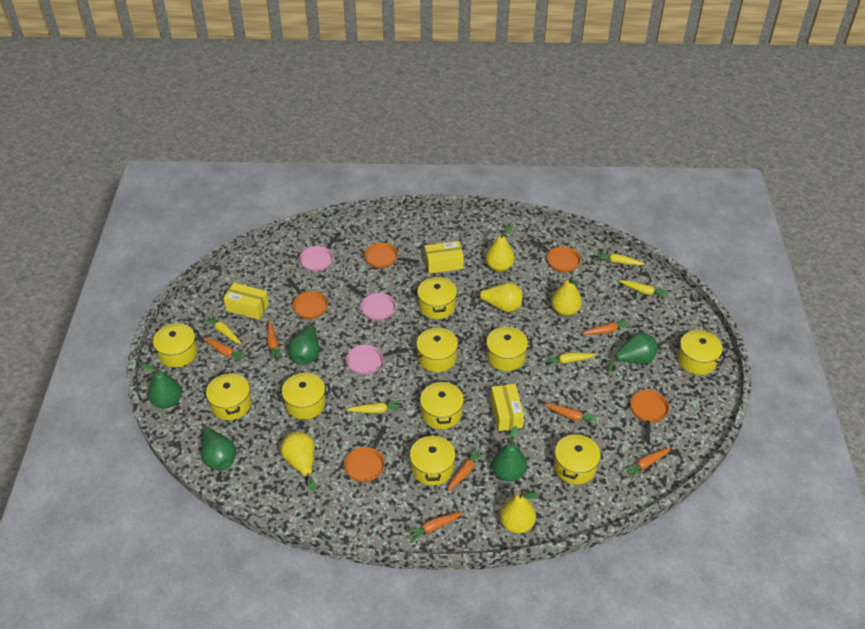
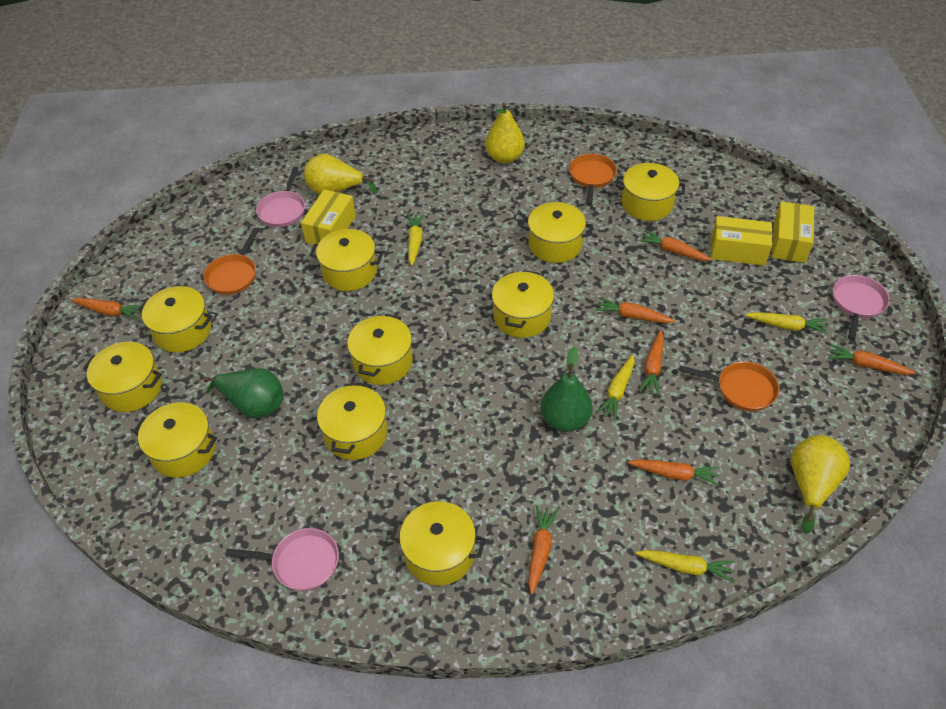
green pear: 5 -> 2
orange pan: 5 -> 3
yellow carrot: 5 -> 4
yellow pear: 5 -> 3

